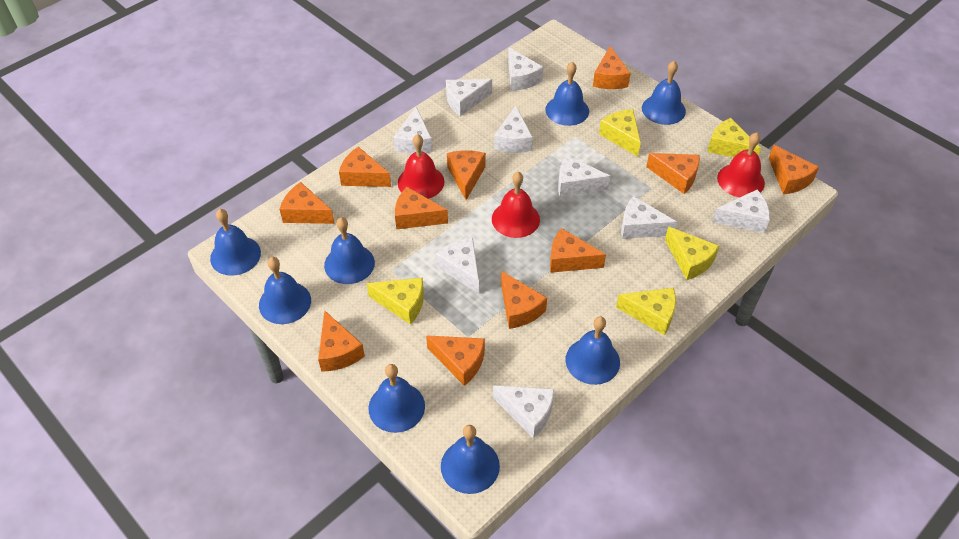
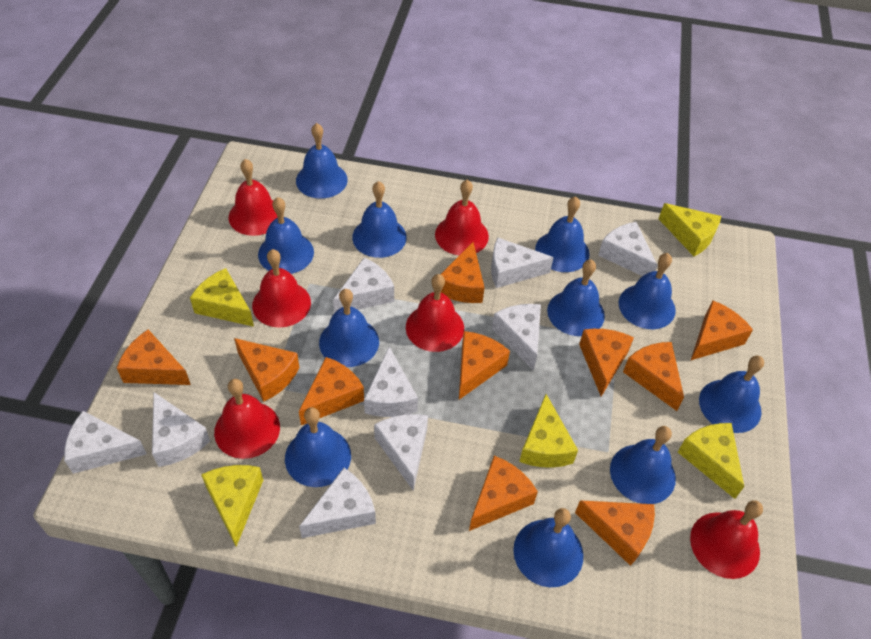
blue bell: 8 -> 11
orange cheese: 11 -> 10
red bell: 3 -> 6

